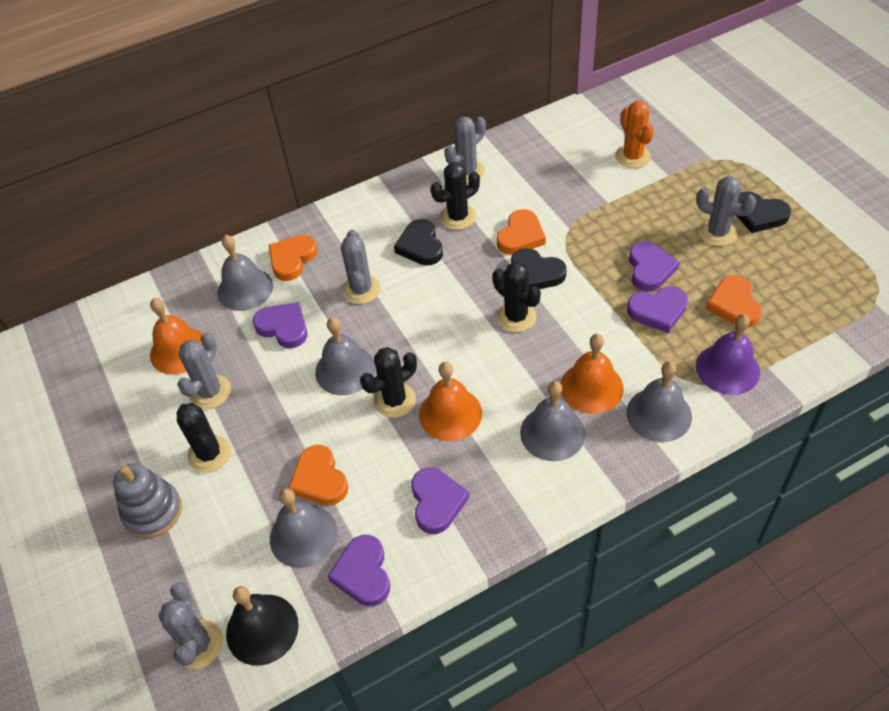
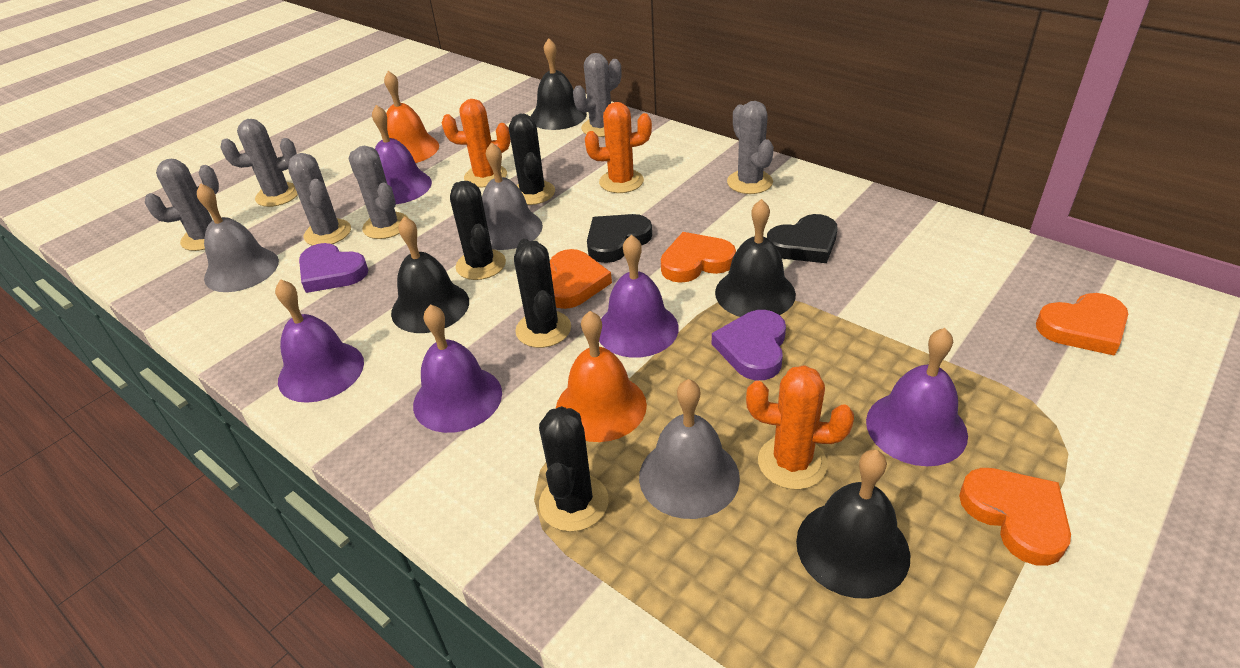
black bell: 1 -> 4
black heart: 3 -> 2
grey bell: 5 -> 3
grey cactus: 5 -> 6
grey stacking toy: 1 -> 0
orange bell: 3 -> 2
orange cactus: 1 -> 3
purple bell: 1 -> 5
purple heart: 5 -> 2

